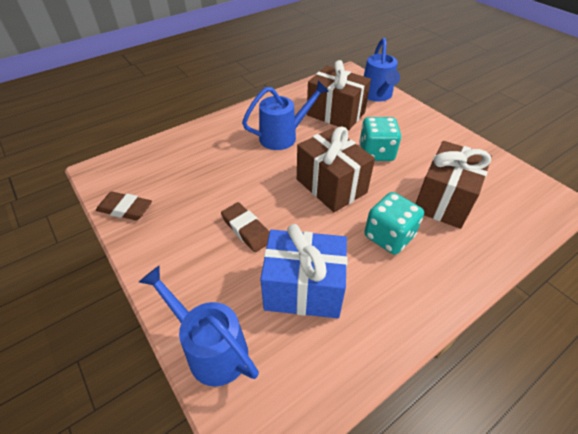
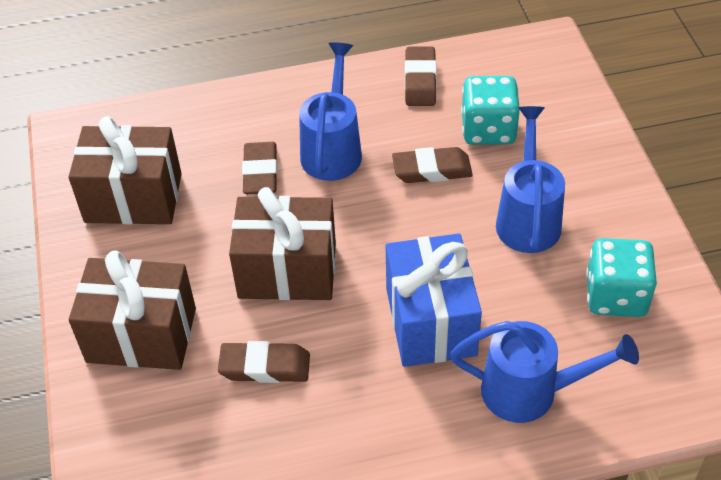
brown eraser: 2 -> 4

